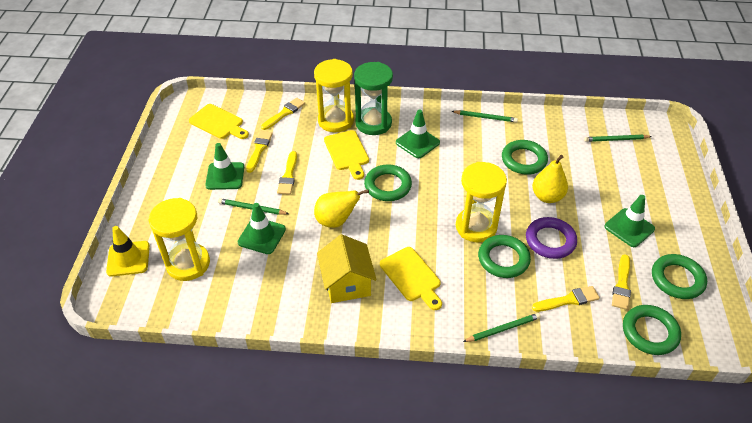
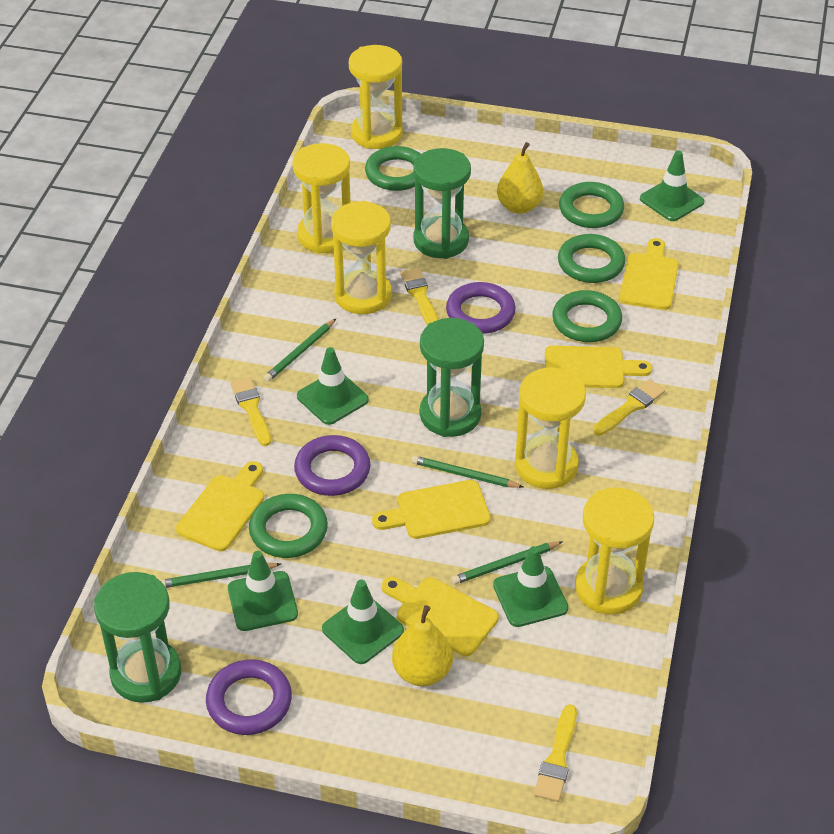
green hourglass: 1 -> 3
green traffic cone: 4 -> 5
purple ring: 1 -> 3
yellow brush: 5 -> 4
yellow cutting board: 3 -> 5
yellow hourglass: 3 -> 5
yellow house: 1 -> 0
yellow traffic cone: 1 -> 0

